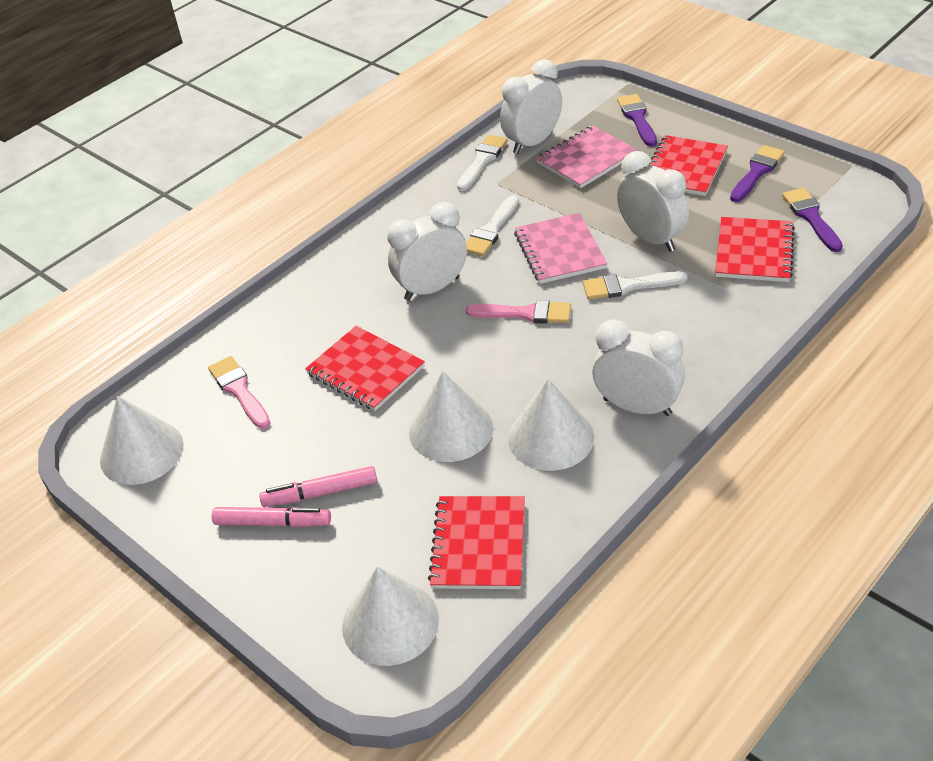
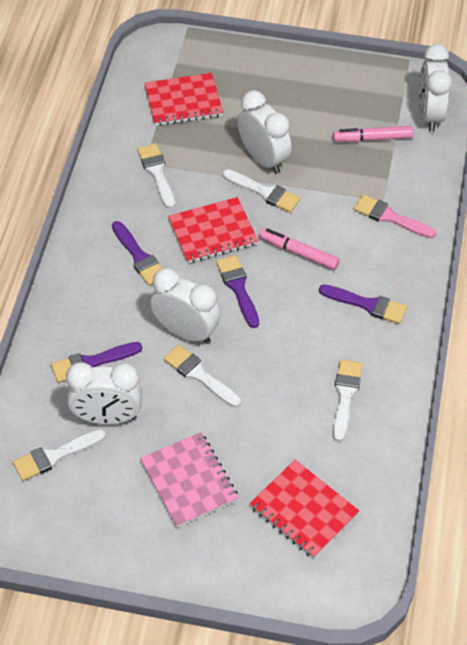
pink brush: 2 -> 1
pink notebook: 2 -> 1
purple brush: 3 -> 4
red notebook: 4 -> 3
white brush: 3 -> 5
white cone: 4 -> 0

